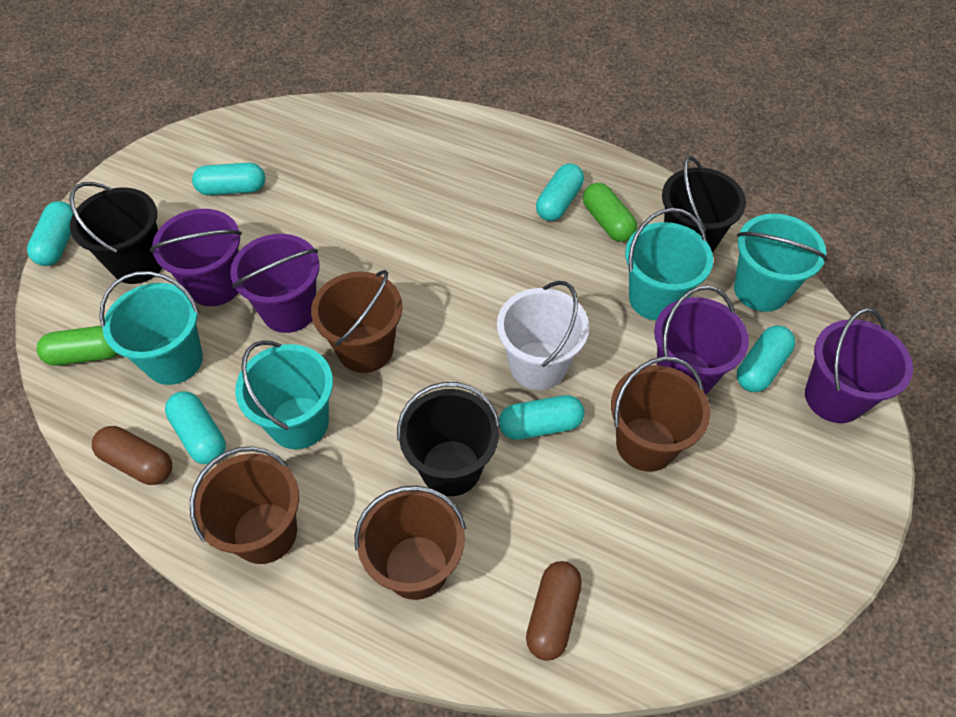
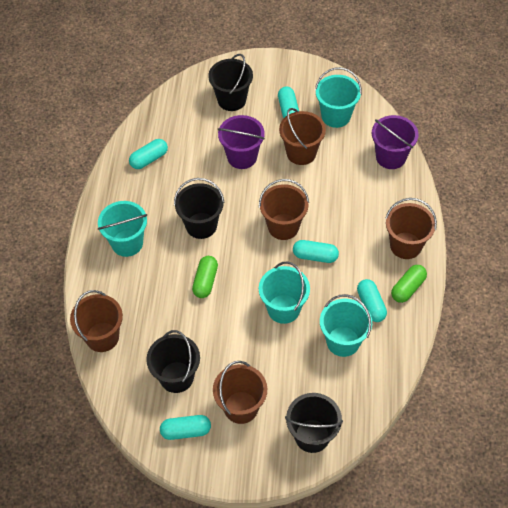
black bucket: 3 -> 4
brown bucket: 4 -> 5
brown capsule: 2 -> 0
purple bucket: 4 -> 2
turquoise capsule: 6 -> 5
white bucket: 1 -> 0

